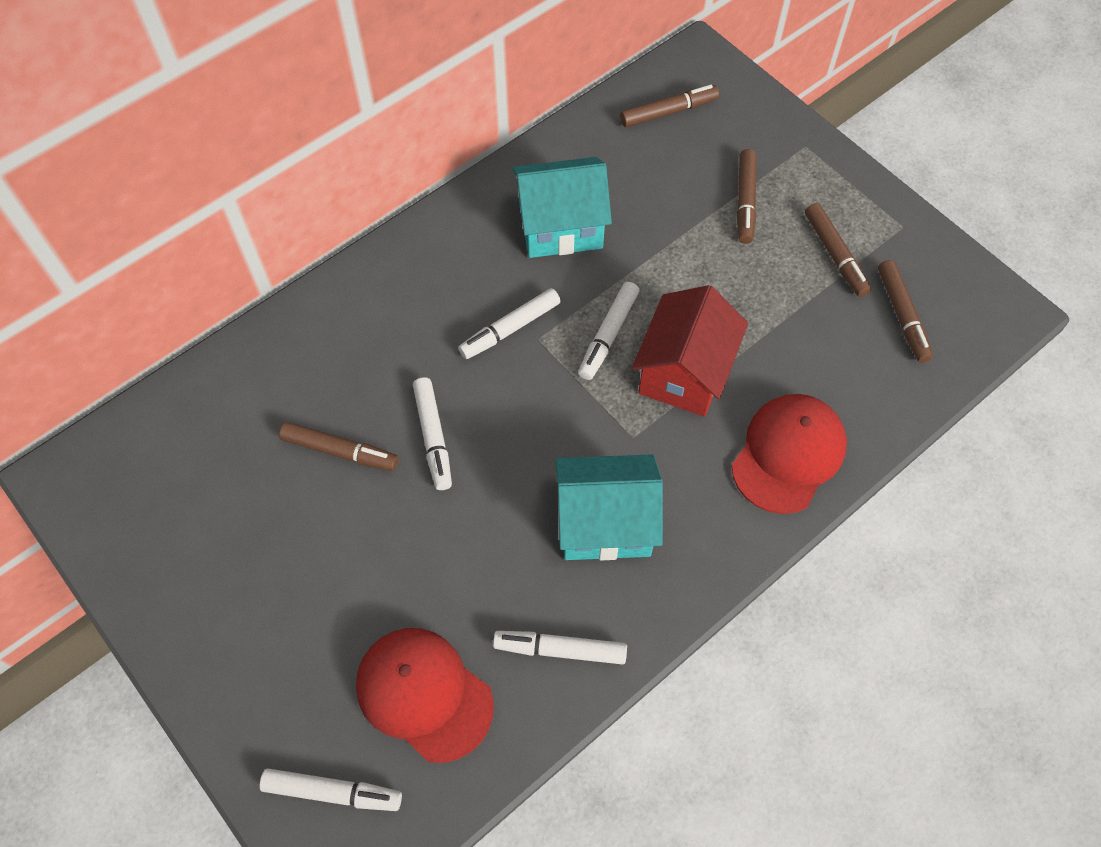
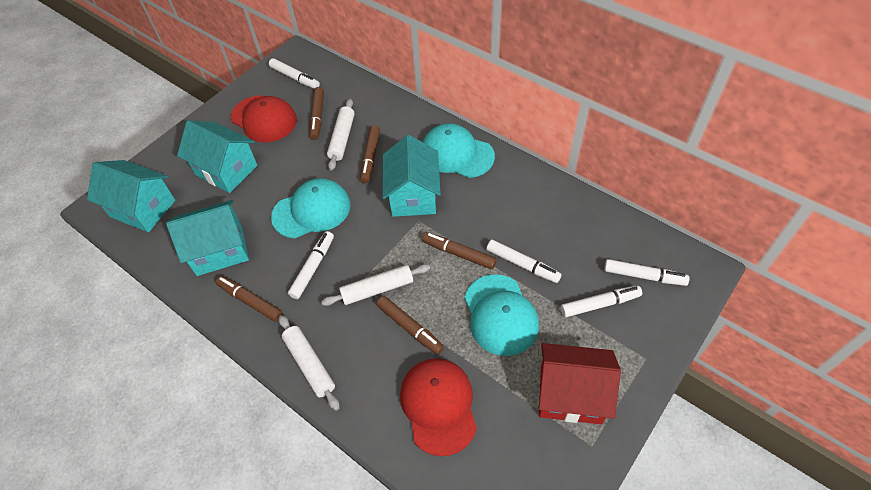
turquoise cap: 0 -> 3
turquoise house: 2 -> 4
white rolling pin: 0 -> 3

